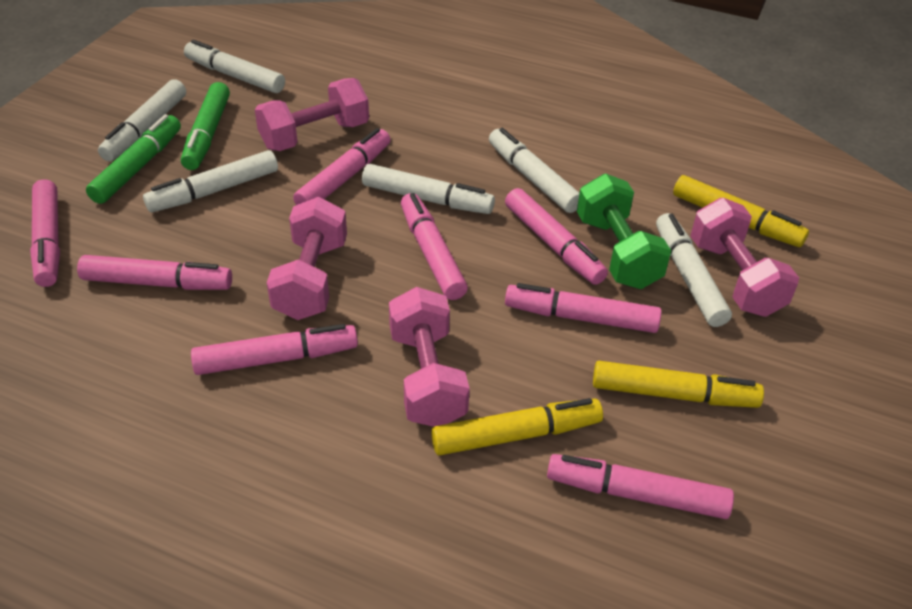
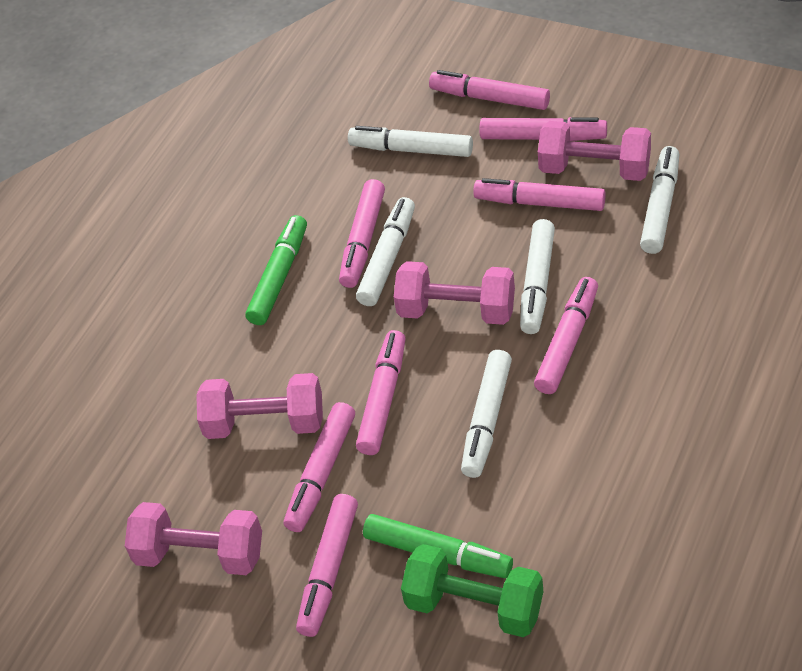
white marker: 6 -> 5
yellow marker: 3 -> 0

